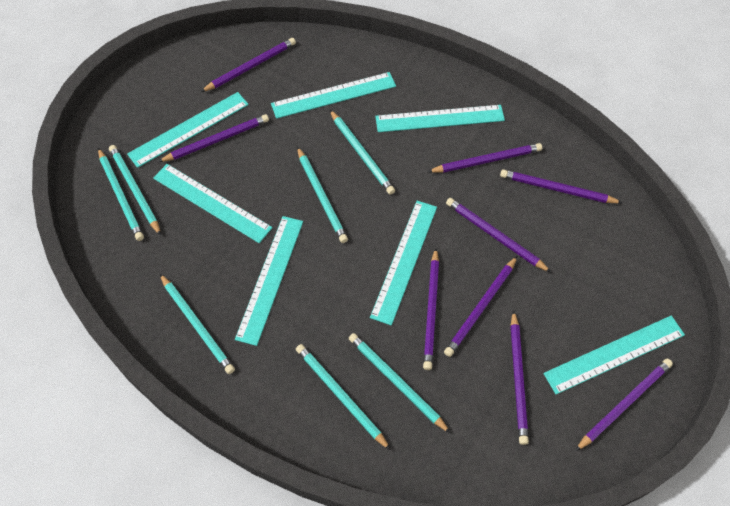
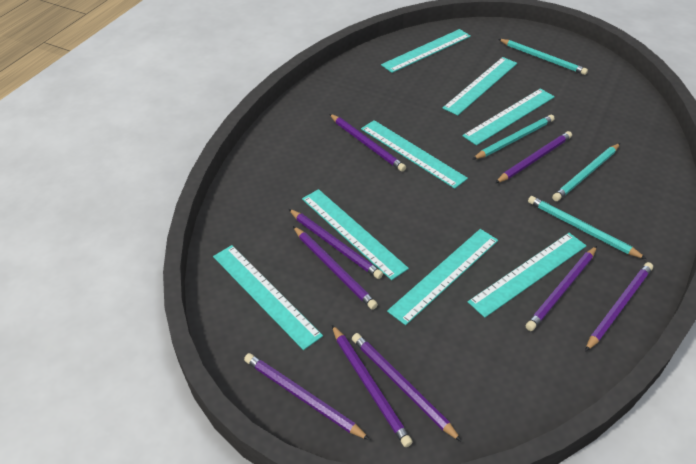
turquoise pencil: 7 -> 4
turquoise ruler: 7 -> 8

